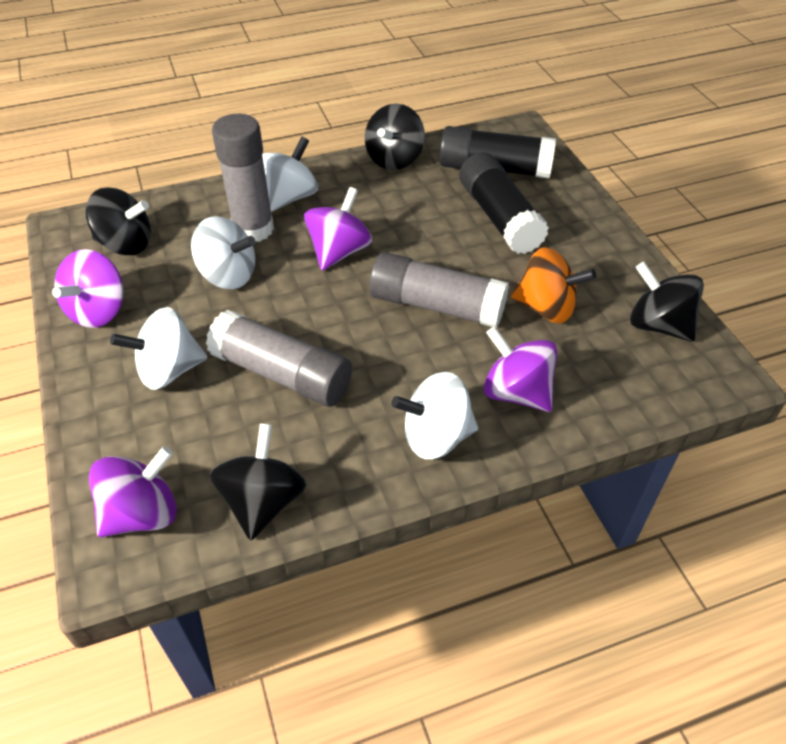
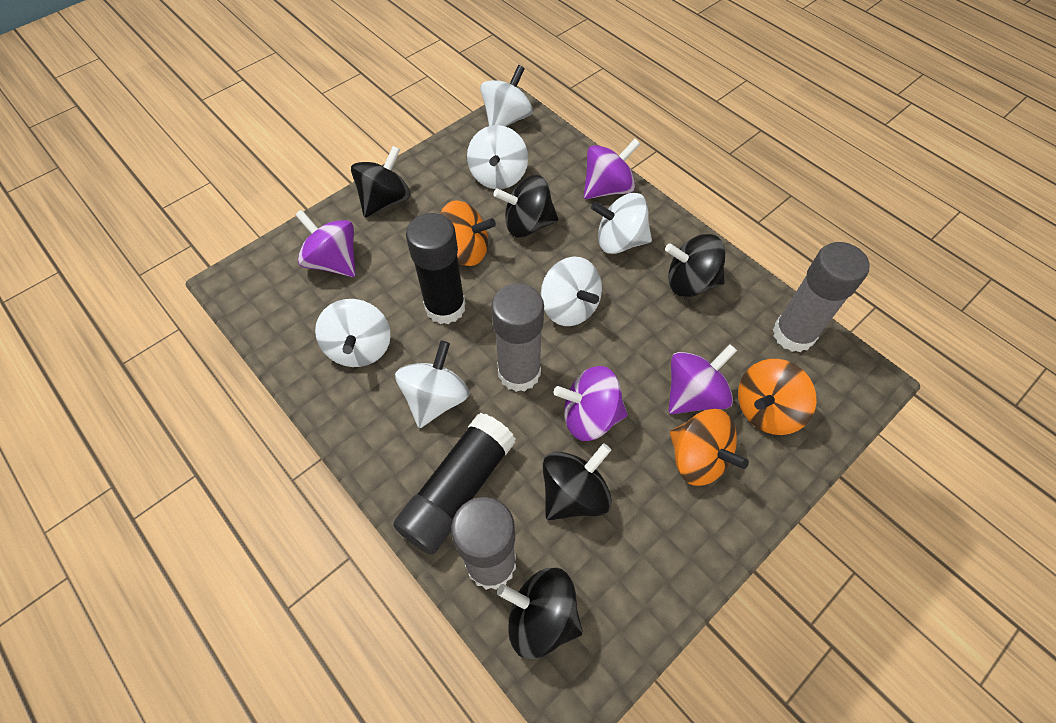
black spinning top: 4 -> 5
orange spinning top: 1 -> 3
white spinning top: 4 -> 6

